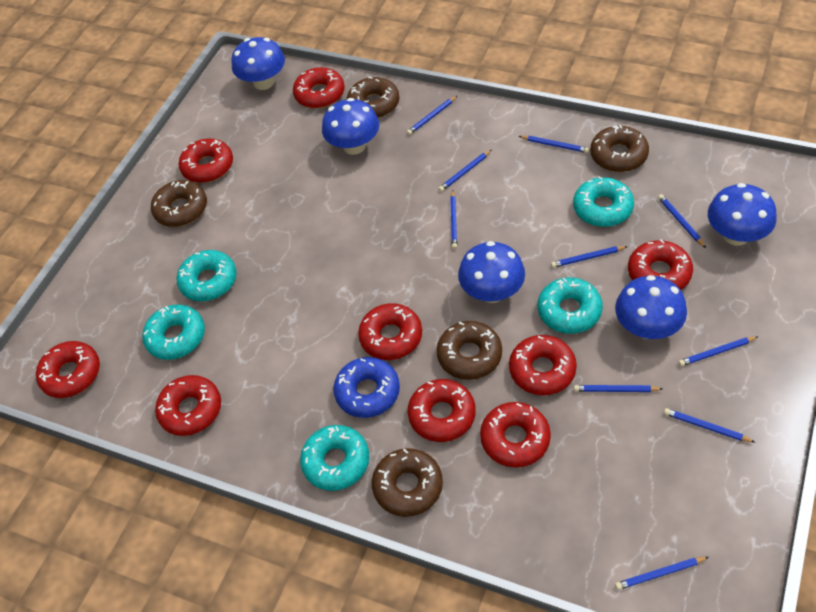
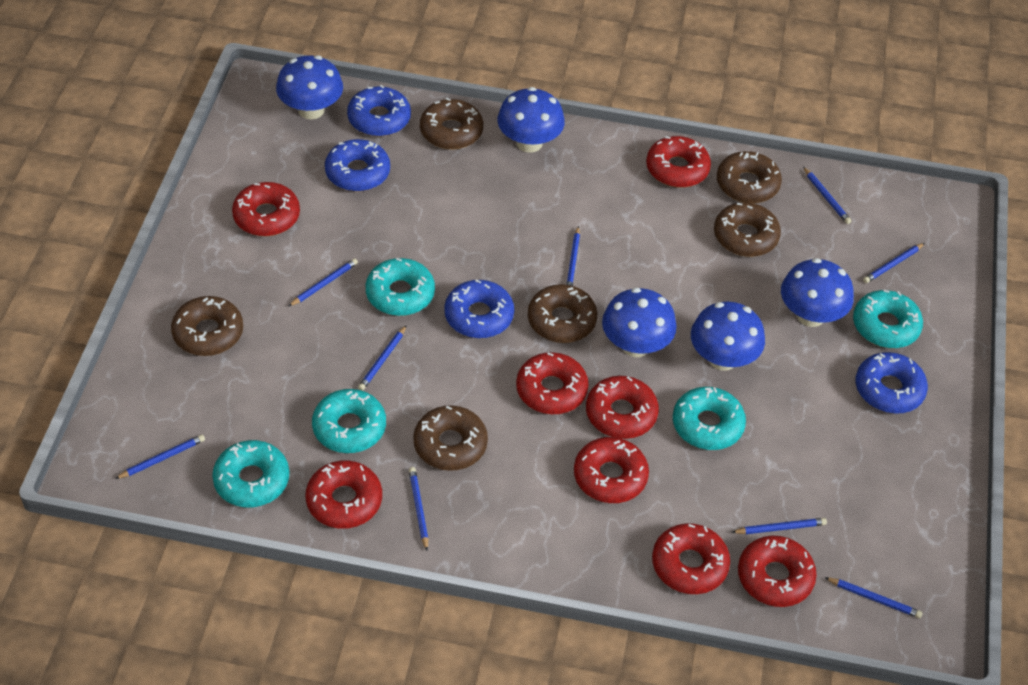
blue donut: 1 -> 4
blue pencil: 10 -> 9
brown donut: 5 -> 6
red donut: 9 -> 8

